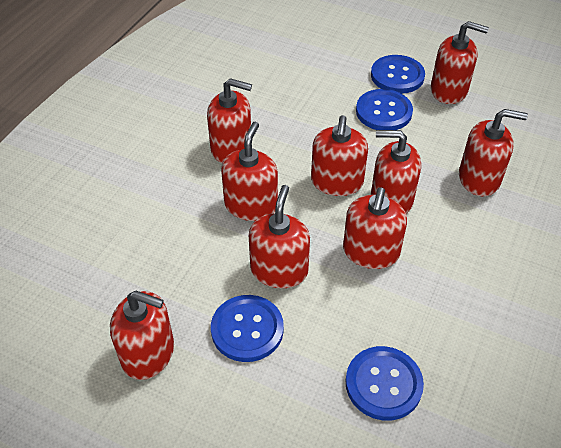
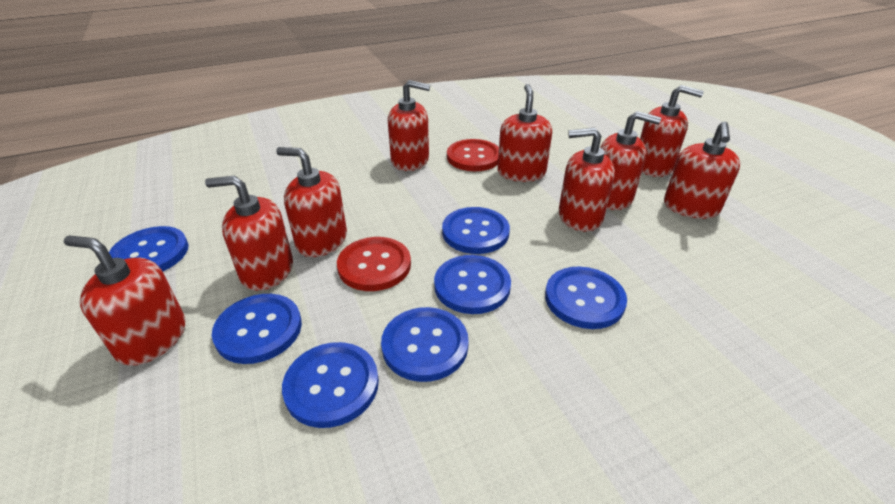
blue button: 4 -> 7
red button: 0 -> 2

